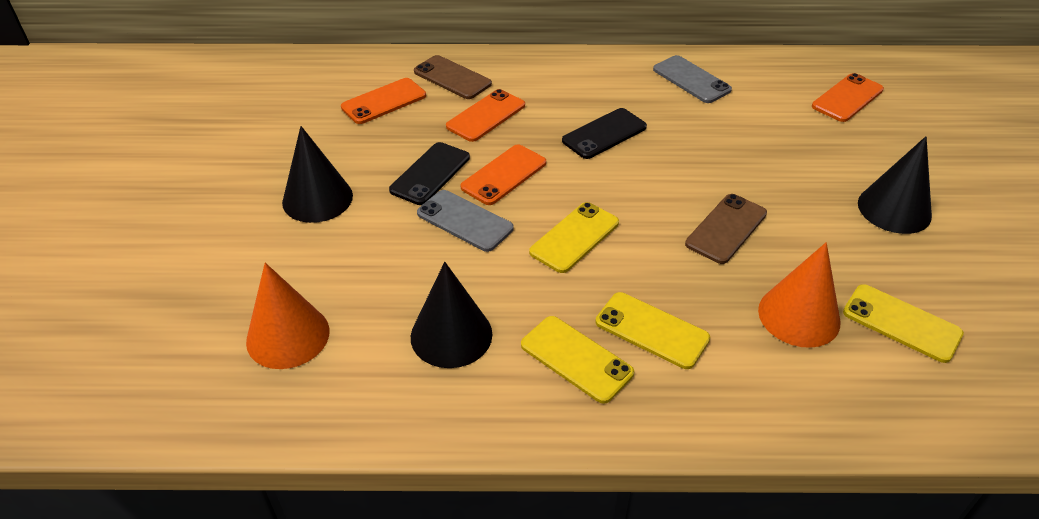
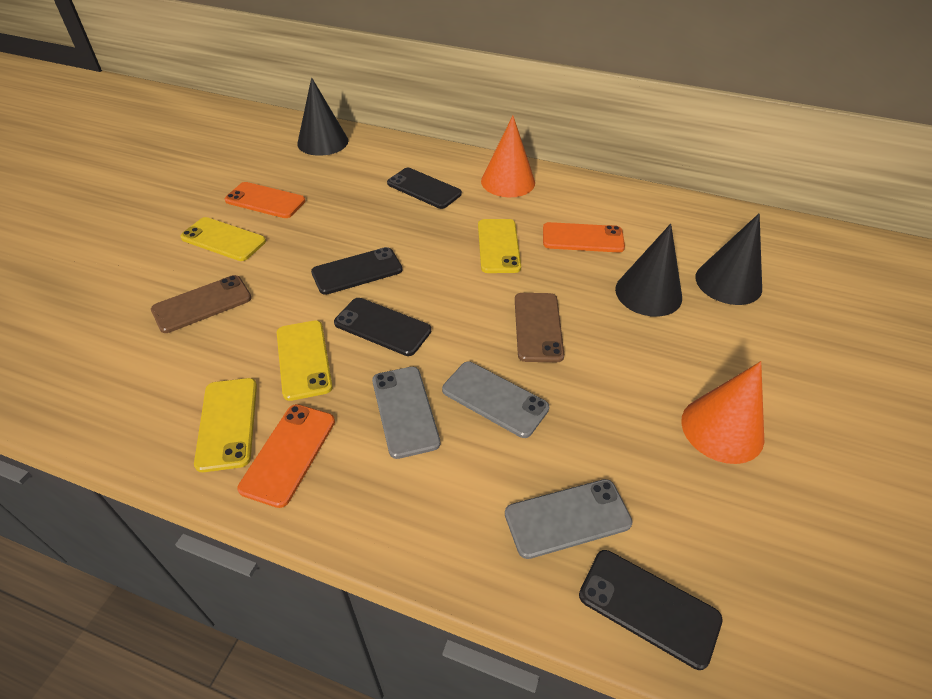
black phone: 2 -> 4
grey phone: 2 -> 3
orange phone: 4 -> 3

